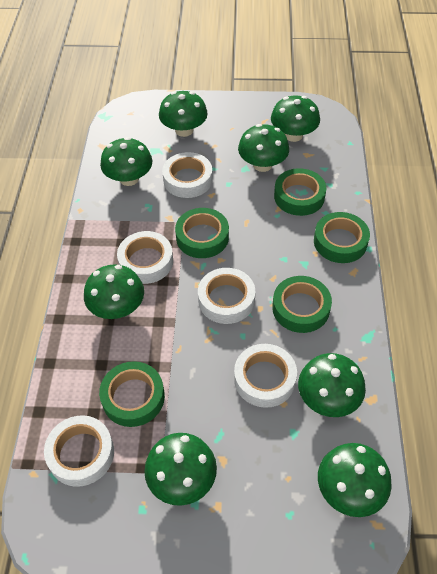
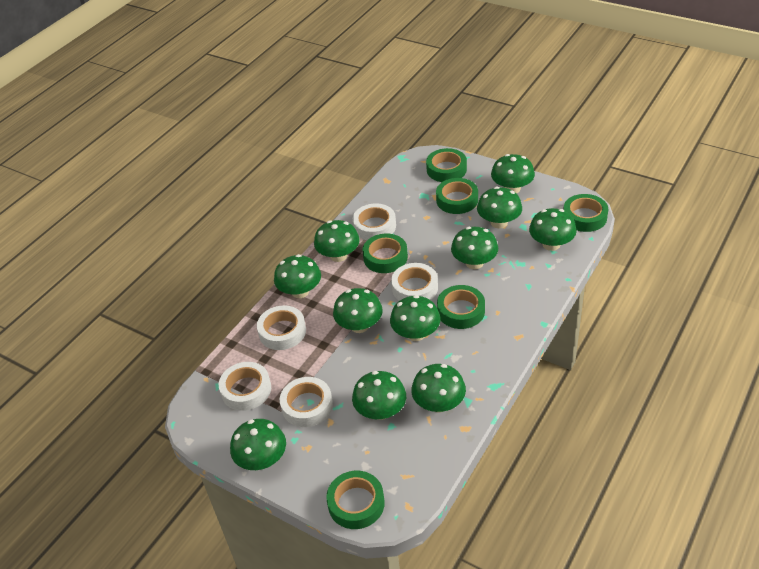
green mushroom: 8 -> 11
green tape: 5 -> 6

